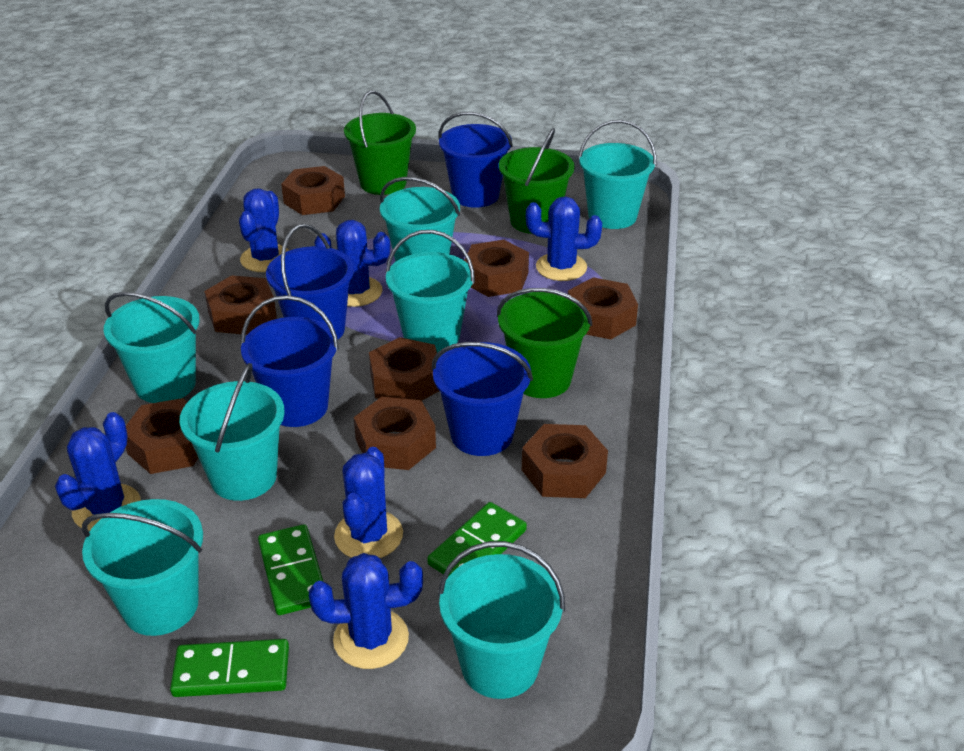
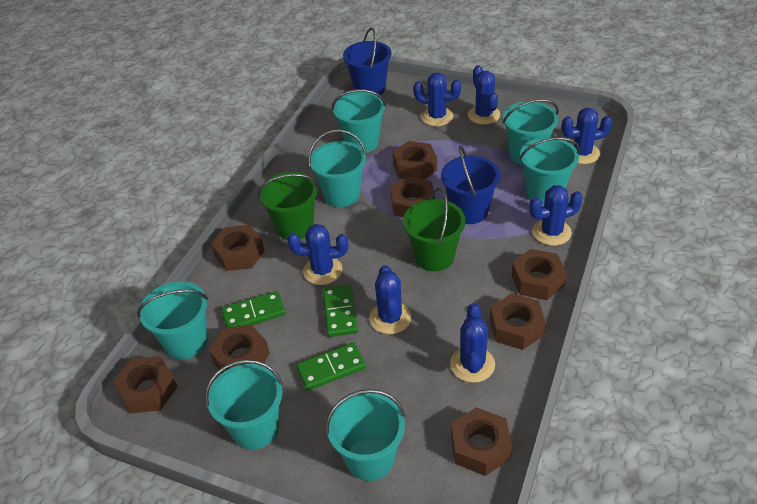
blue bucket: 4 -> 2
blue cactus: 6 -> 7
green bucket: 3 -> 2

